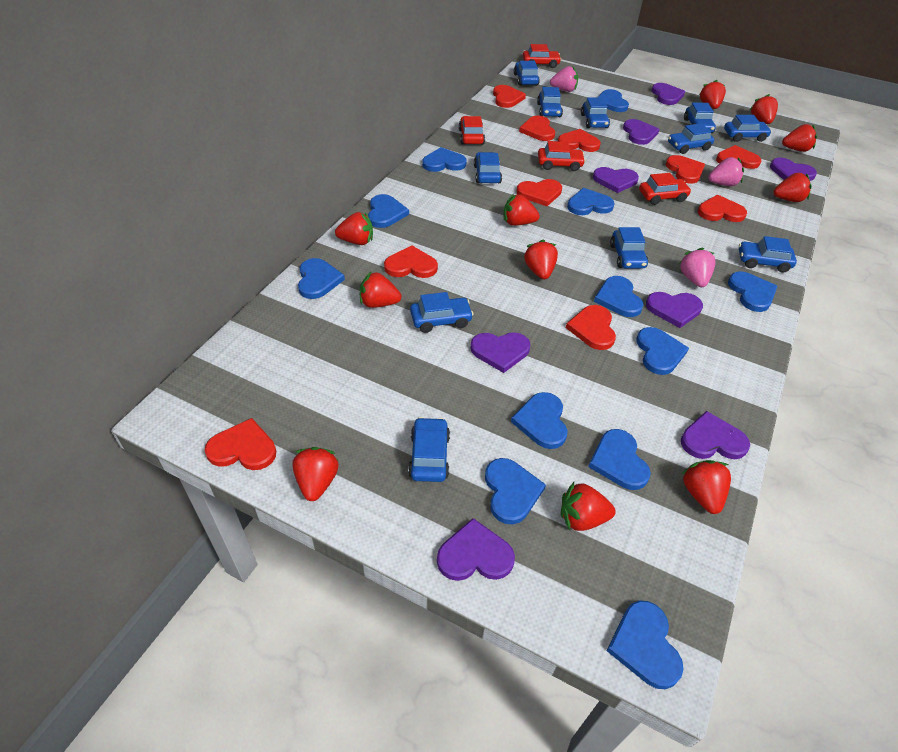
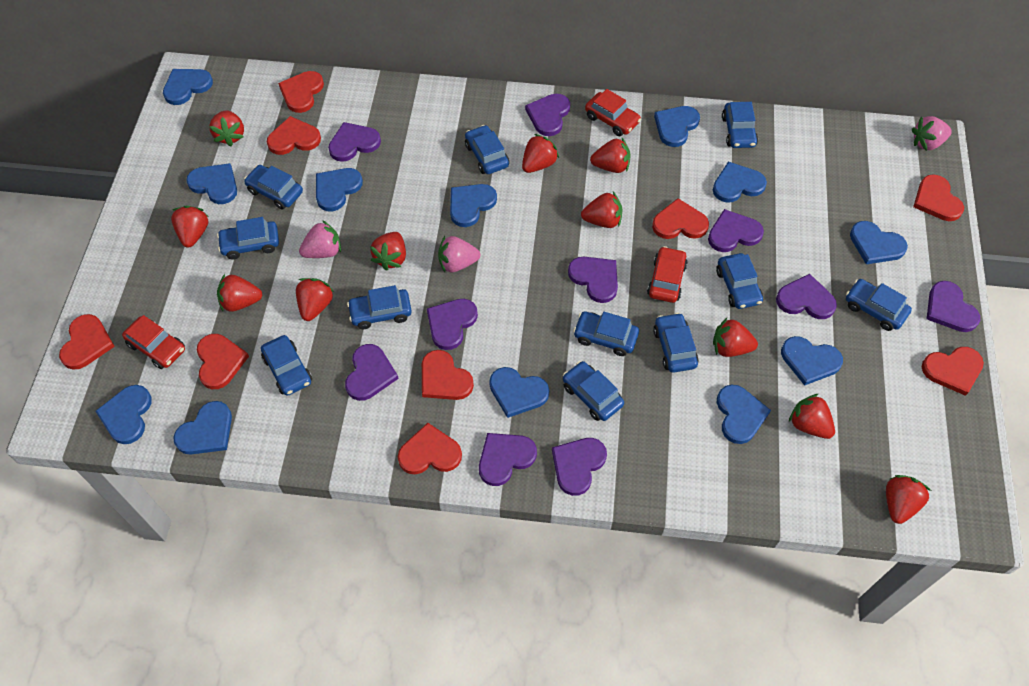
purple heart: 8 -> 10
red car: 4 -> 3
red heart: 10 -> 9

